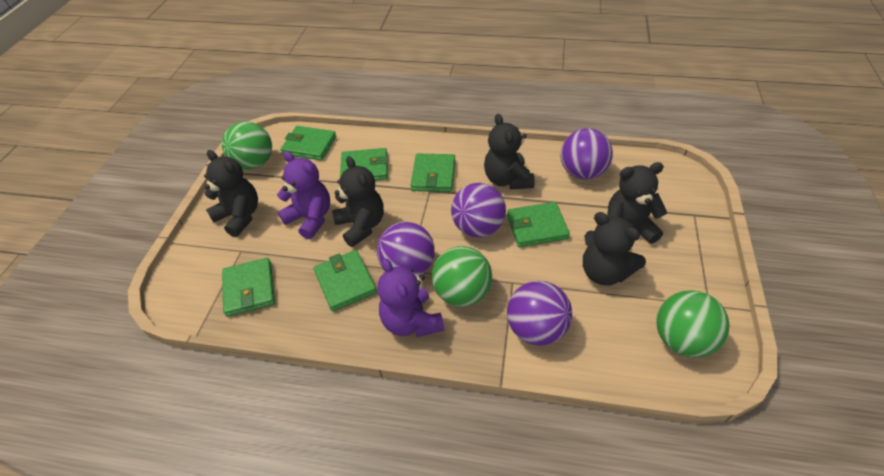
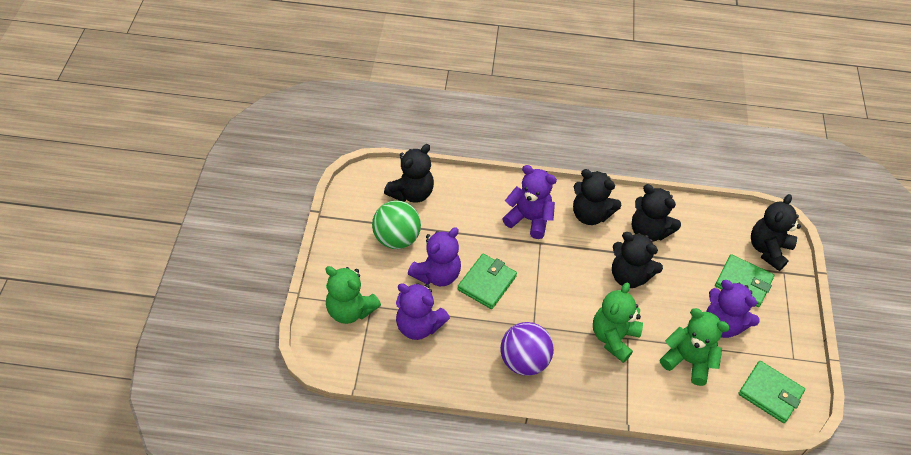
green ball: 3 -> 1
green teddy bear: 0 -> 3
green wallet: 6 -> 3
purple ball: 4 -> 1
purple teddy bear: 2 -> 4

